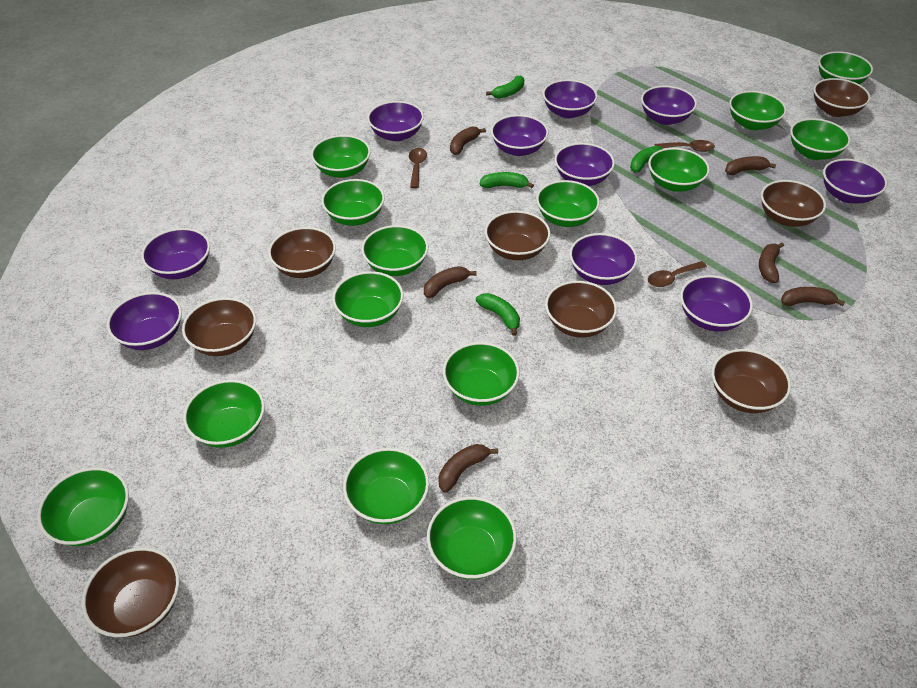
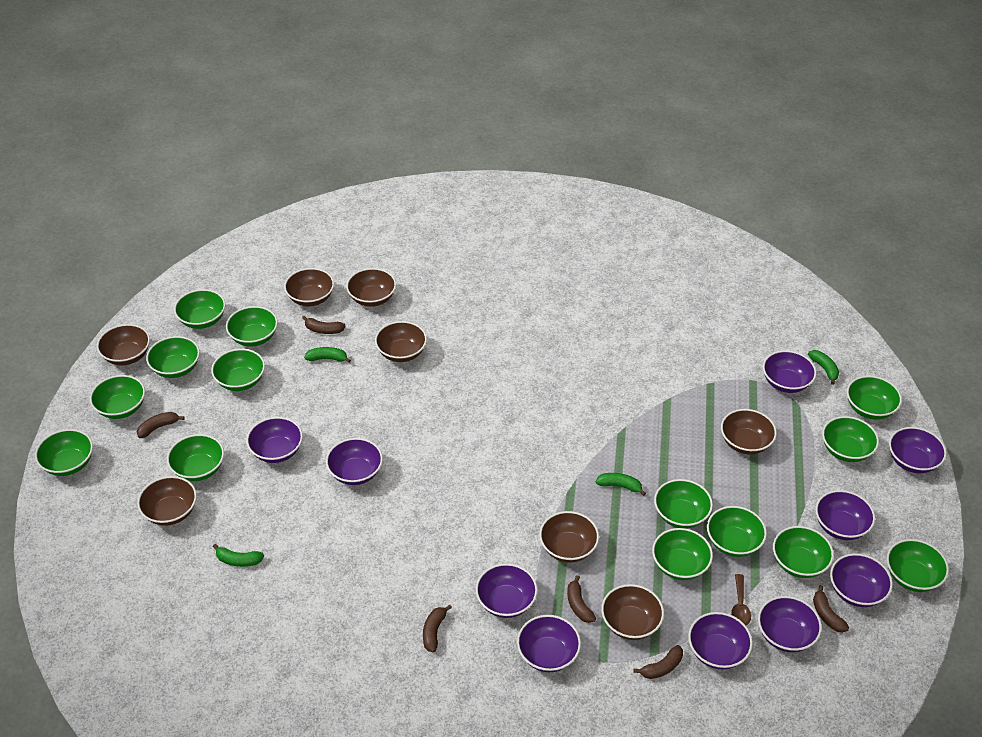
brown spoon: 3 -> 1

